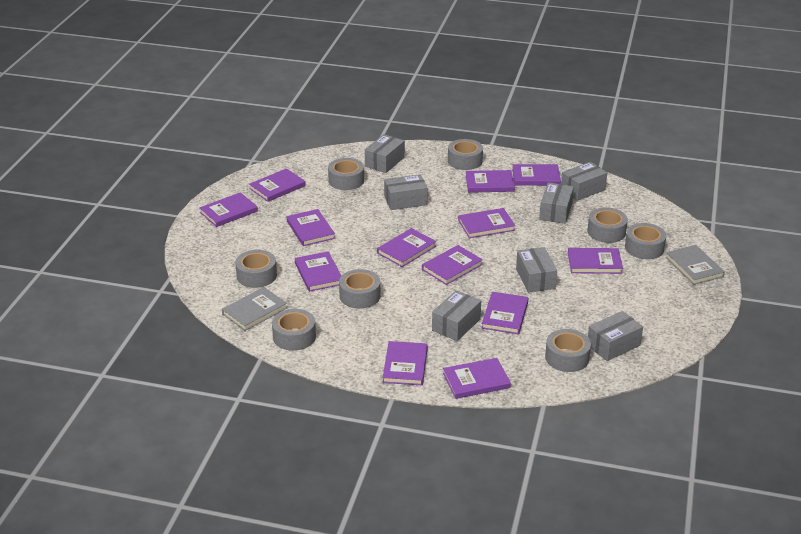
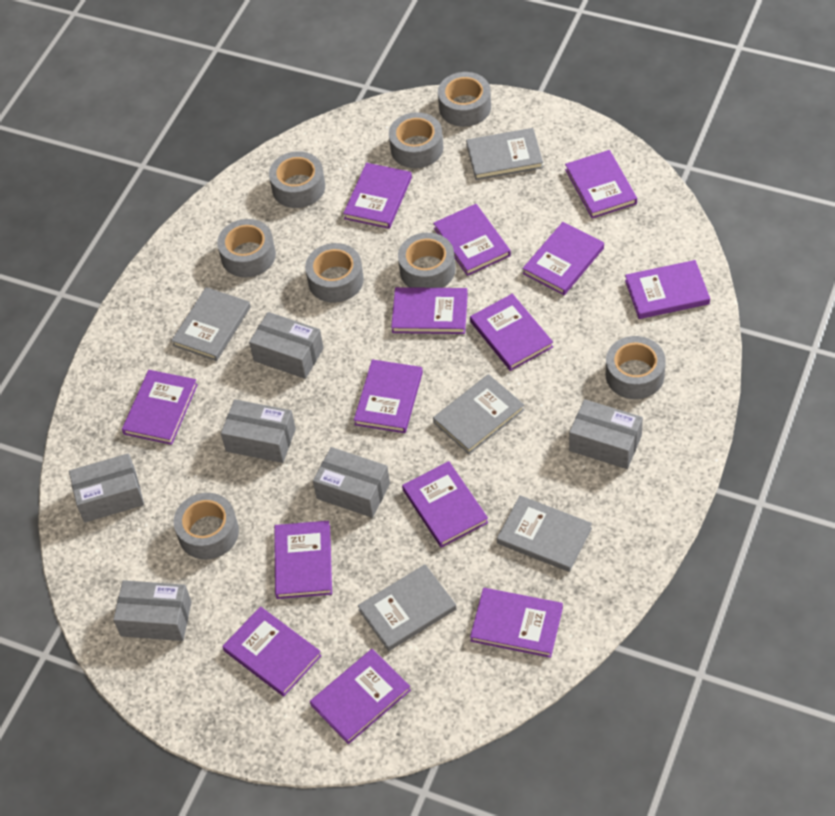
grey book: 2 -> 5
grey box: 7 -> 6
purple book: 13 -> 14

